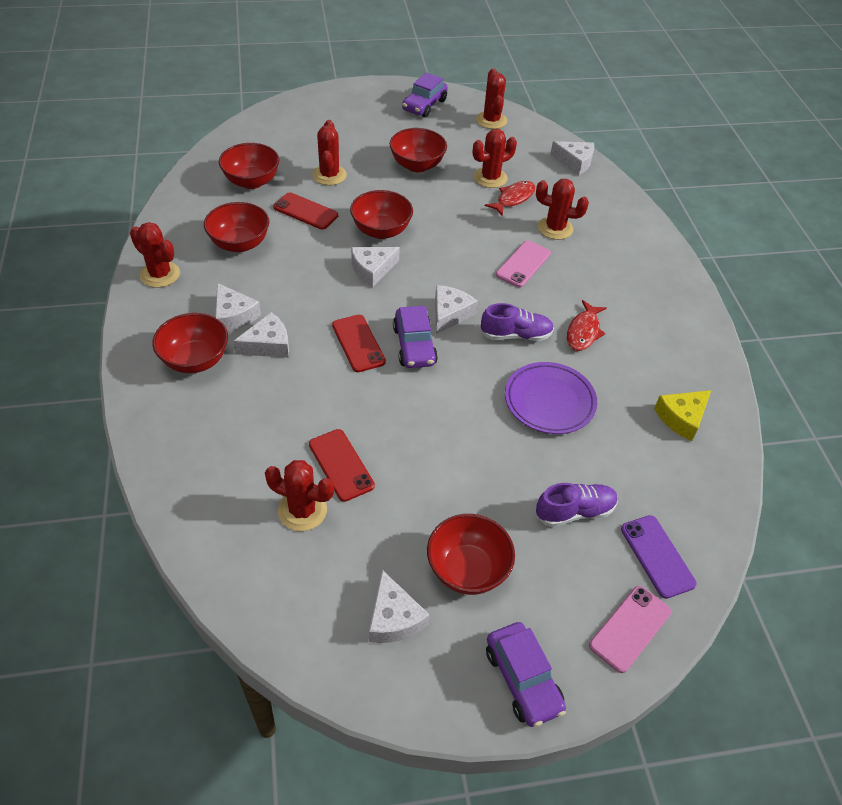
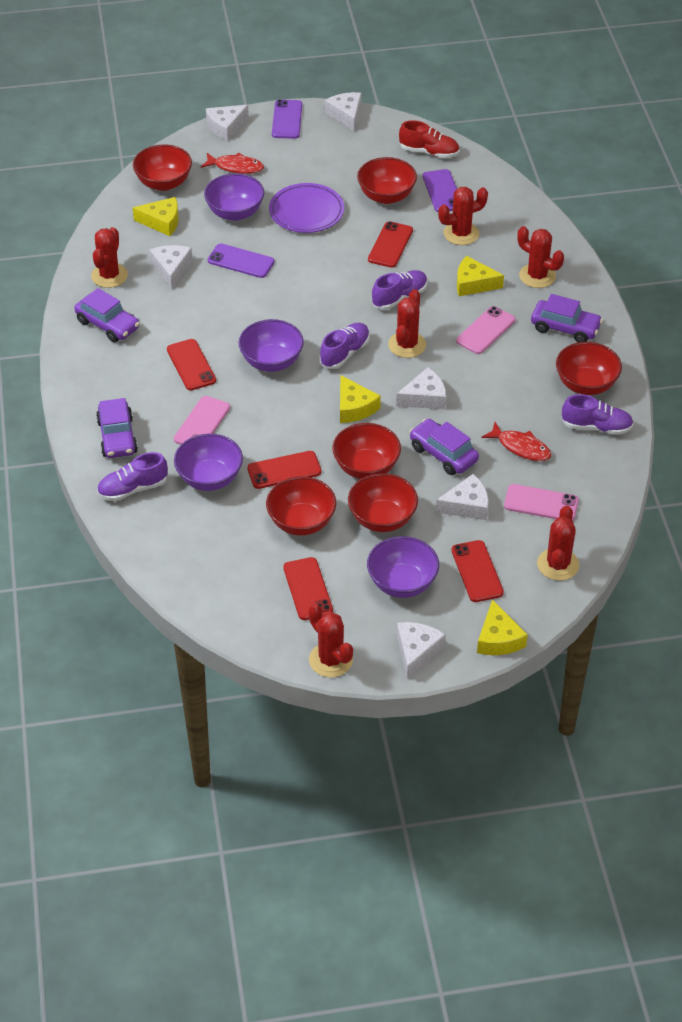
pink phone: 2 -> 3
purple bowl: 0 -> 4
purple car: 3 -> 4
purple phone: 1 -> 3
purple shoe: 2 -> 4
red phone: 3 -> 5
red shoe: 0 -> 1
yellow cheese: 1 -> 4

